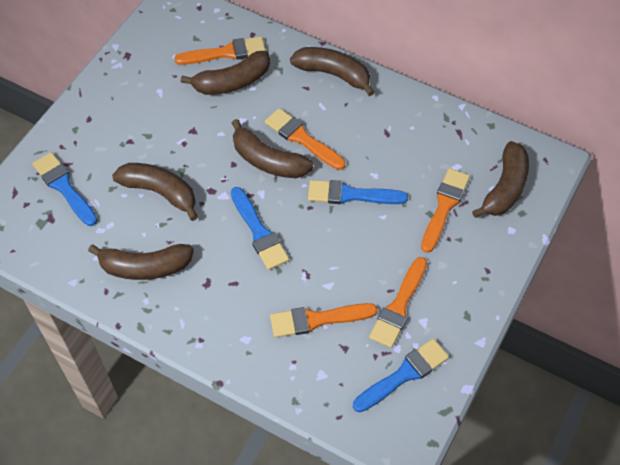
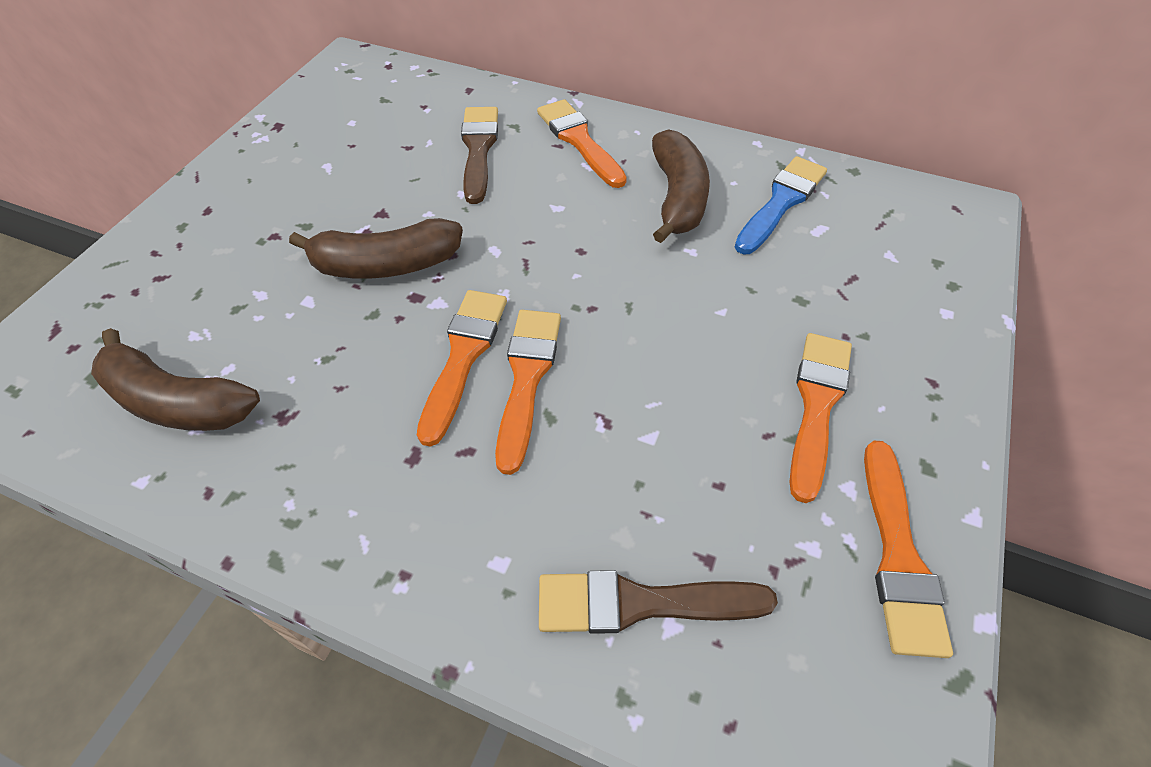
blue brush: 4 -> 1
brown banana: 6 -> 3
brown brush: 0 -> 2

